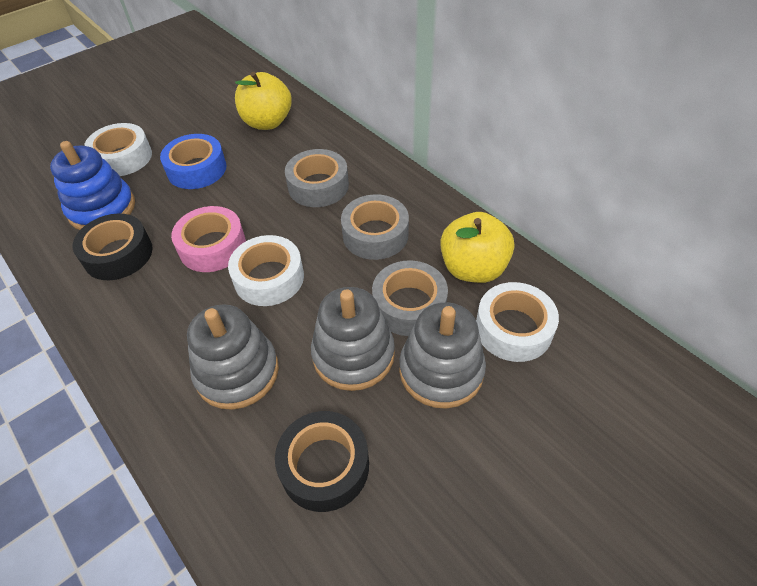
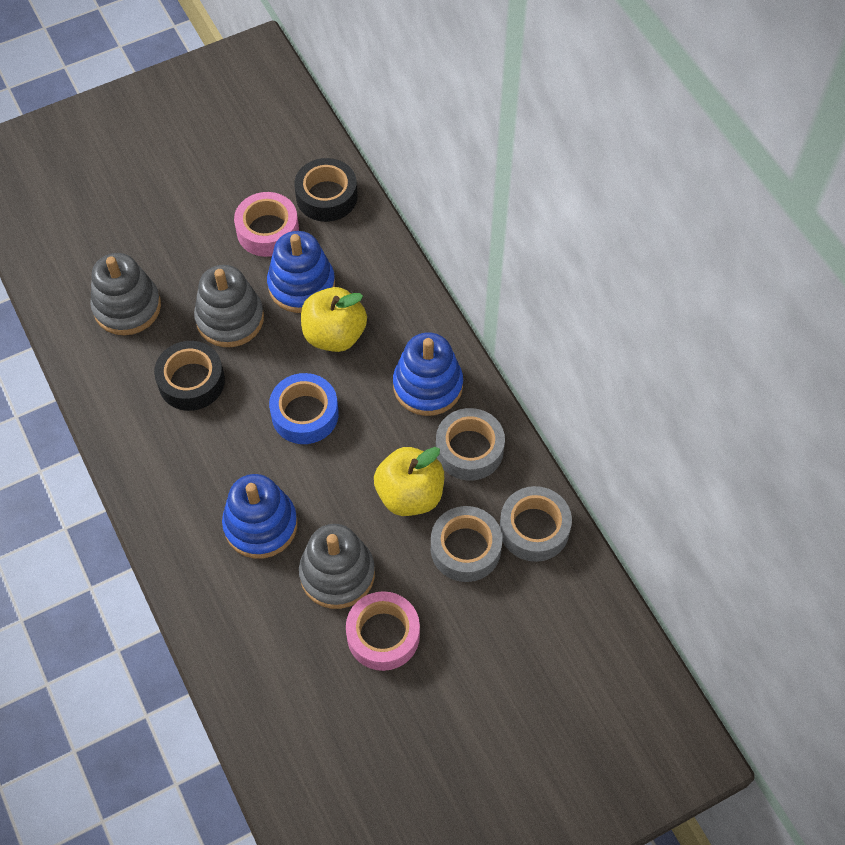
blue stacking toy: 1 -> 3
pink tape: 1 -> 2
white tape: 3 -> 0

